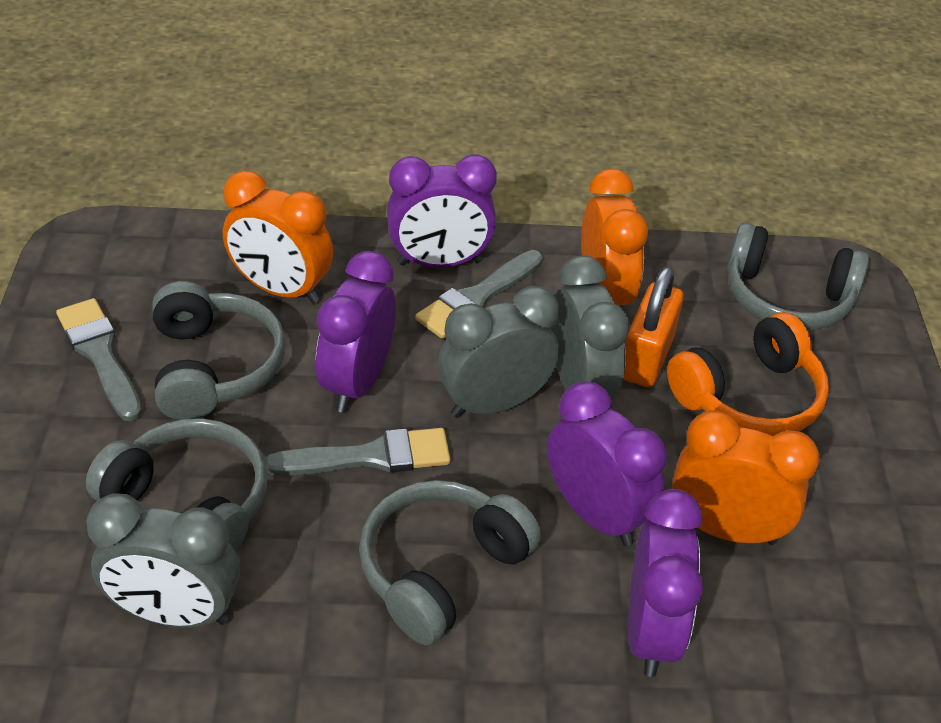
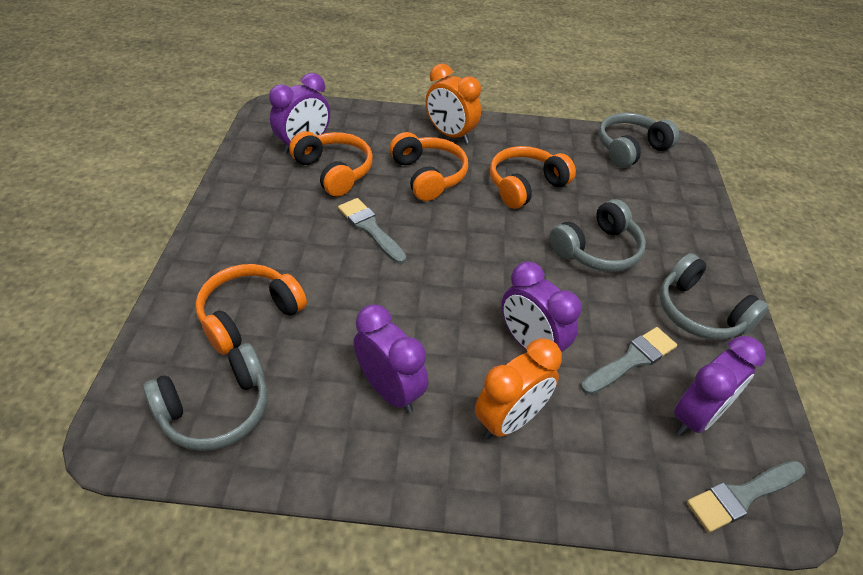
grey clock: 3 -> 0
orange clock: 3 -> 2
orange headphones: 1 -> 4
orange padlock: 1 -> 0

